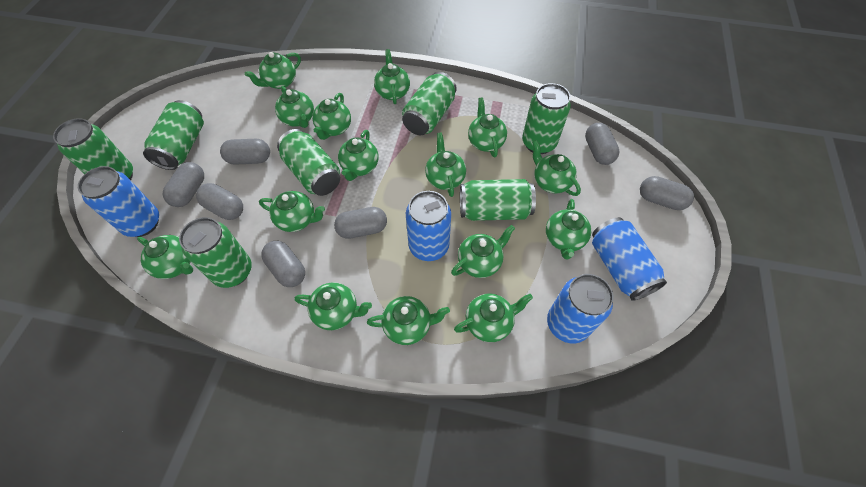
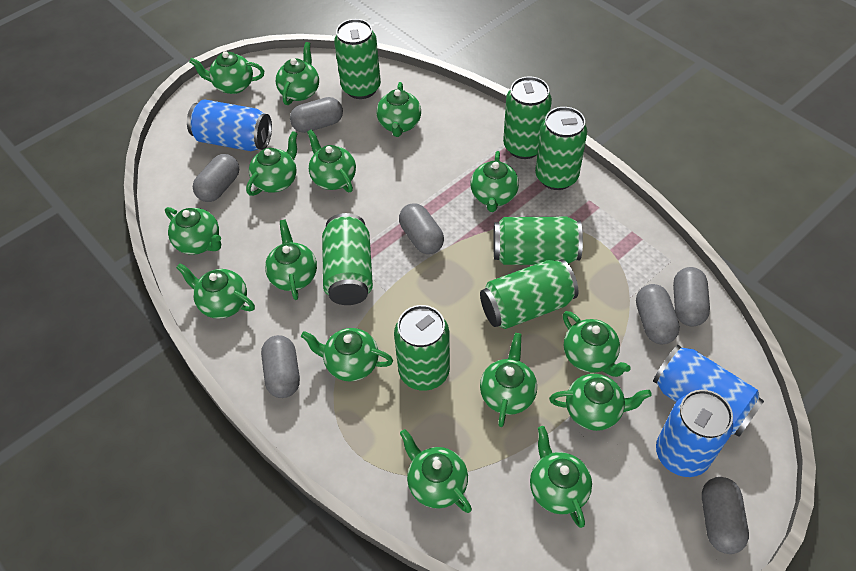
blue can: 4 -> 3

